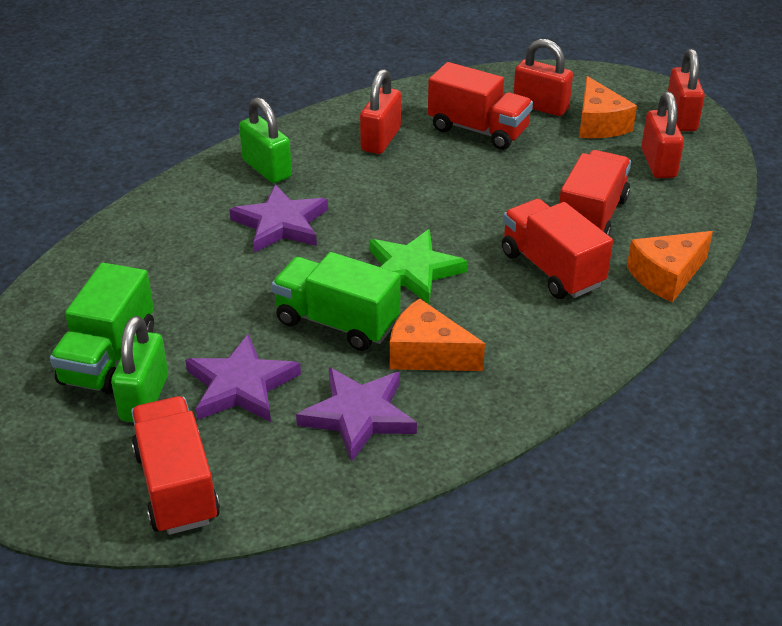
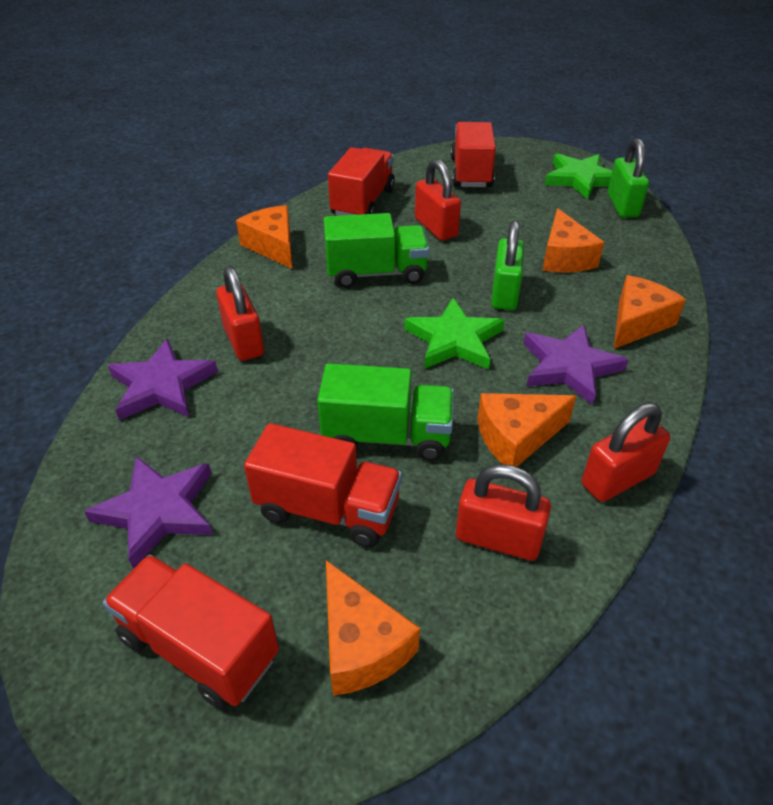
green star: 1 -> 2
orange cheese: 3 -> 5

